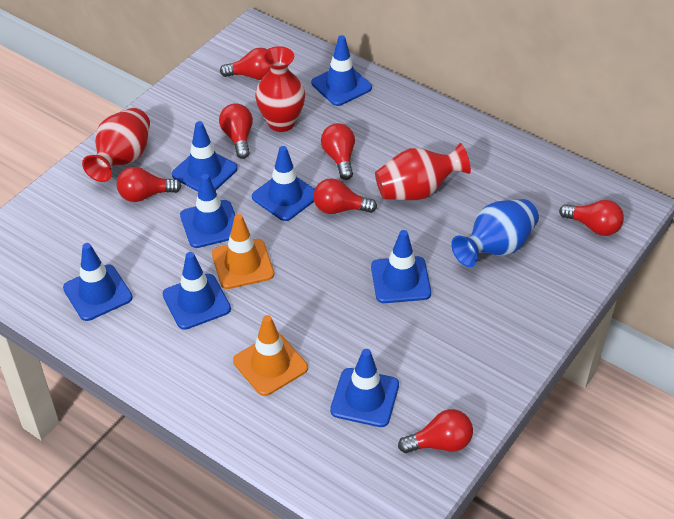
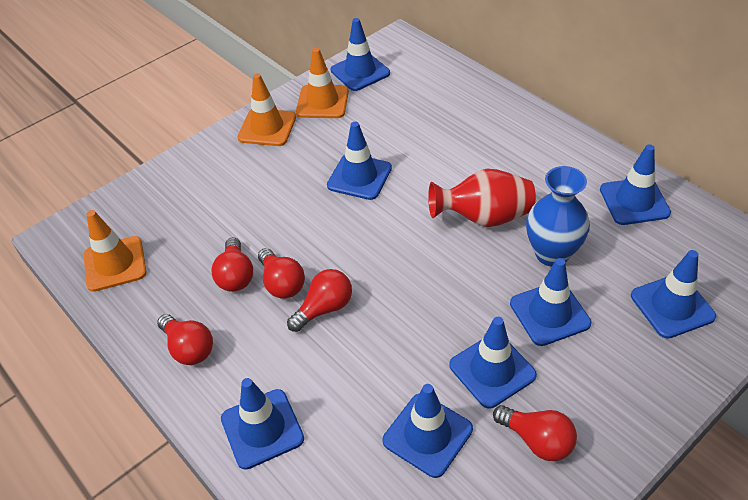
orange traffic cone: 2 -> 3
red light bulb: 7 -> 5
red vase: 3 -> 1

